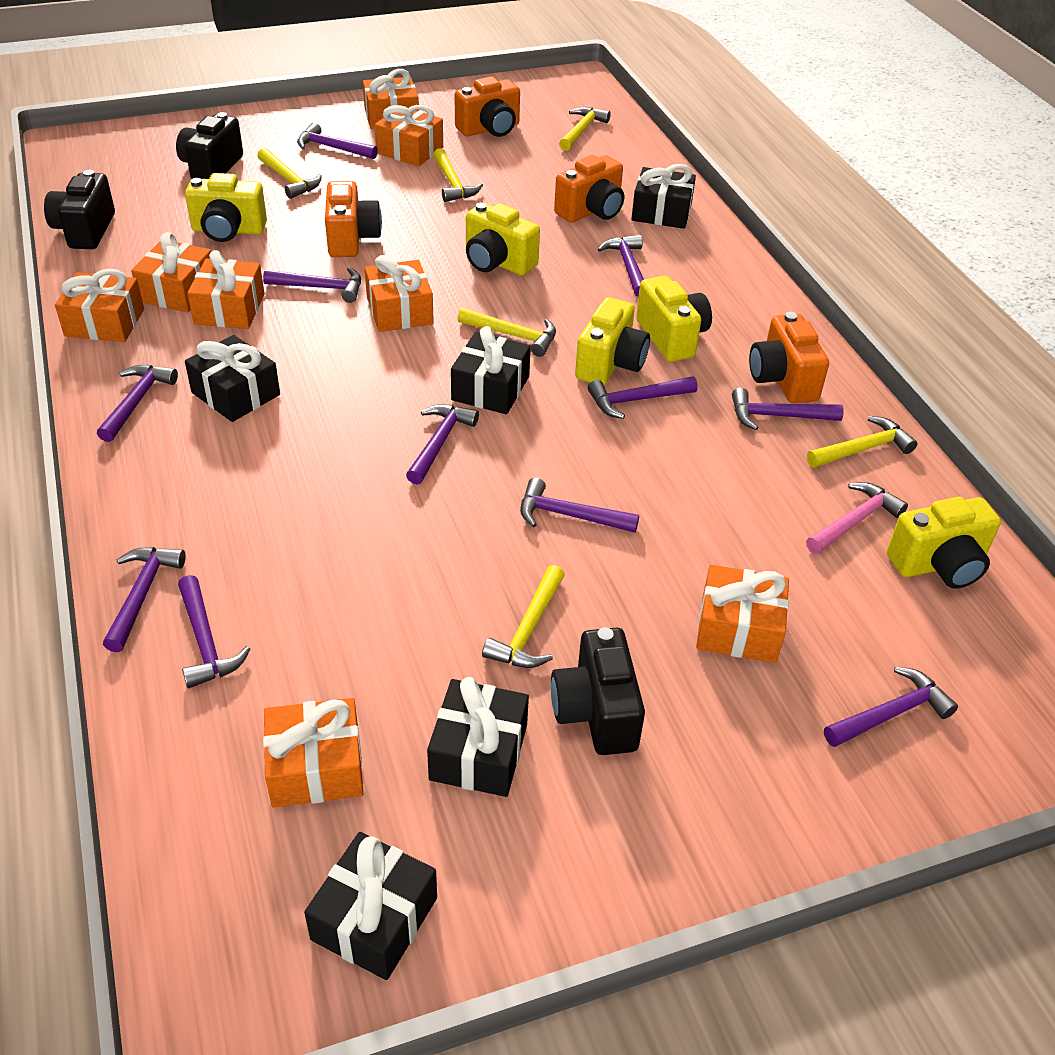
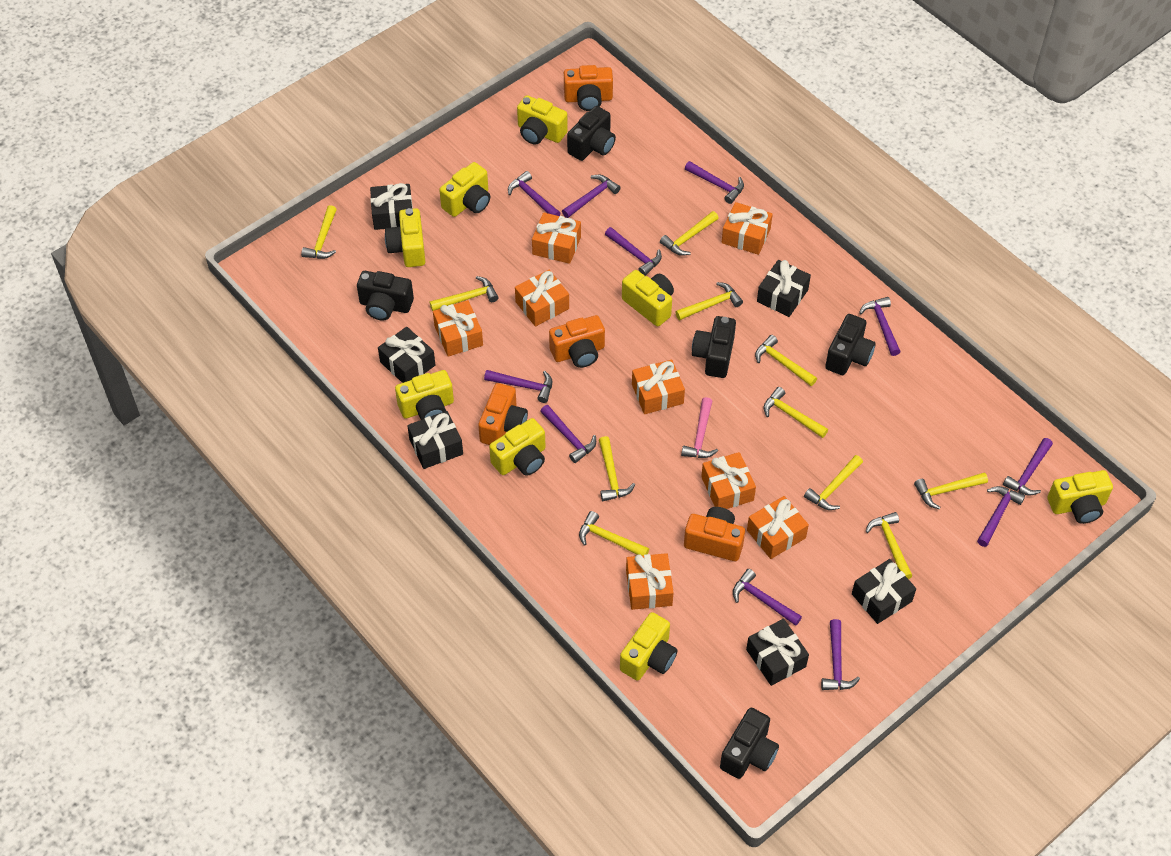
black camera: 3 -> 5
black gift: 5 -> 6
yellow camera: 5 -> 8
yellow hammer: 6 -> 11

